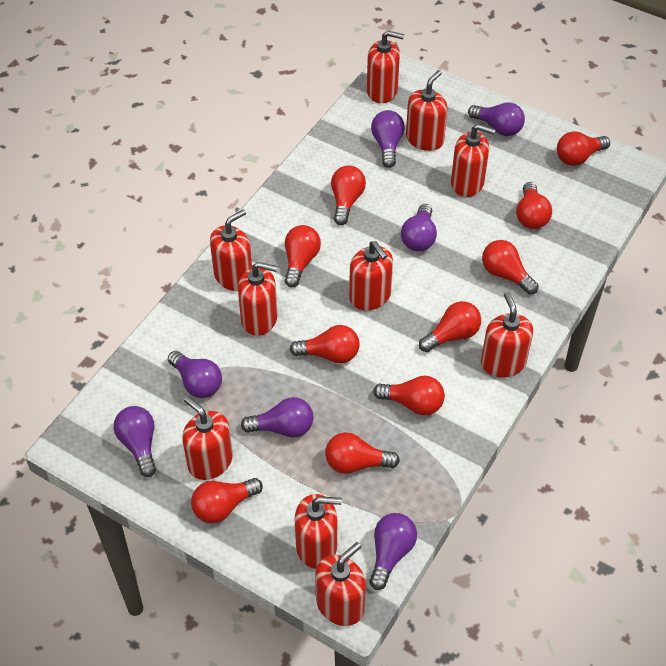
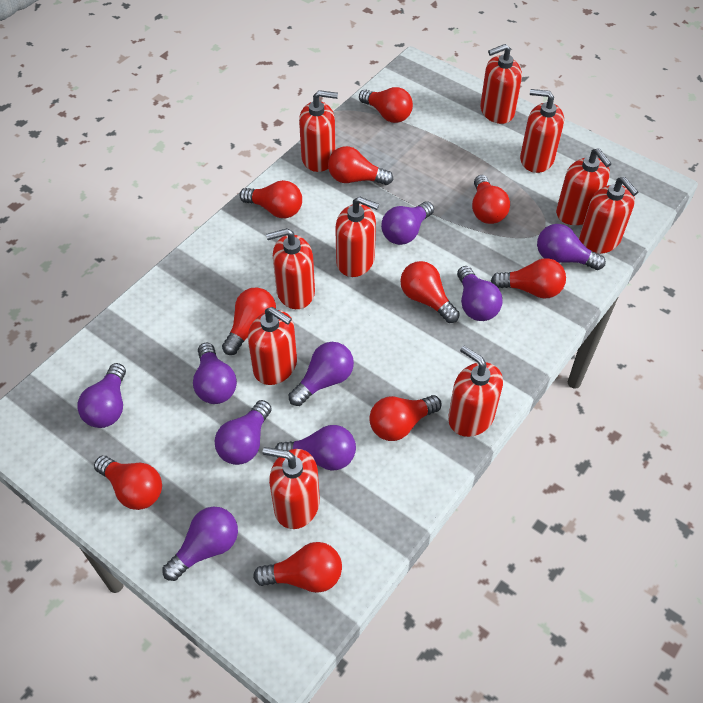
purple light bulb: 7 -> 9

